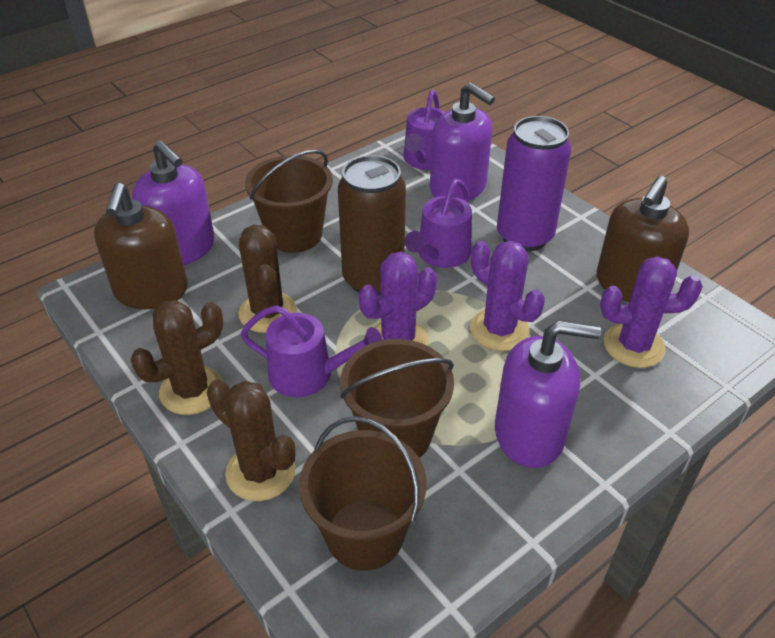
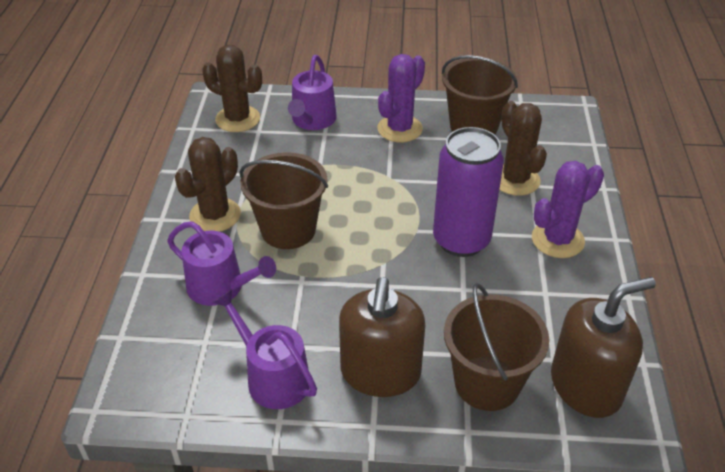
brown can: 1 -> 0
purple cactus: 3 -> 2
purple soap dispenser: 3 -> 0

